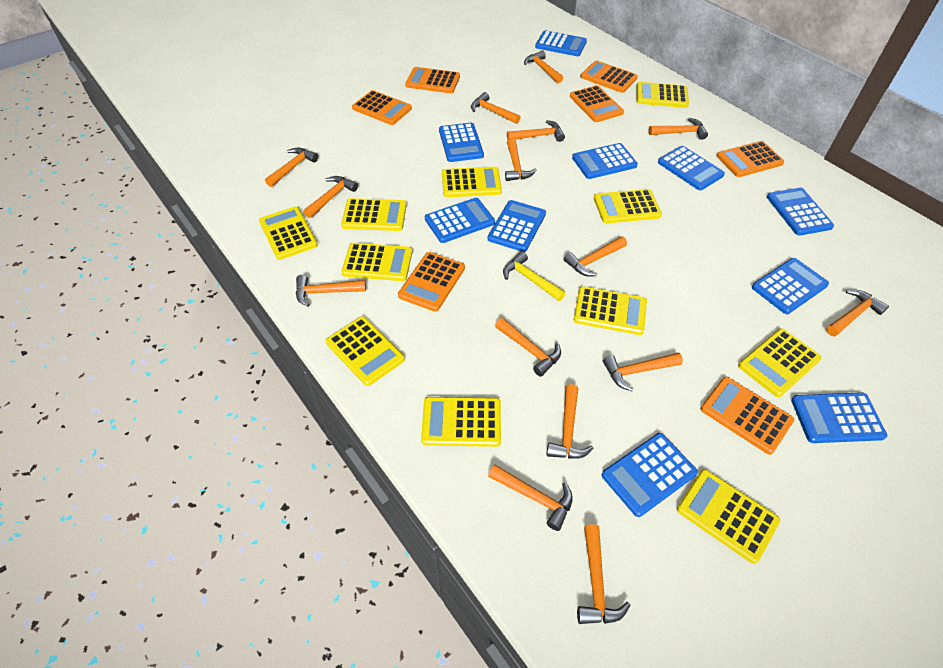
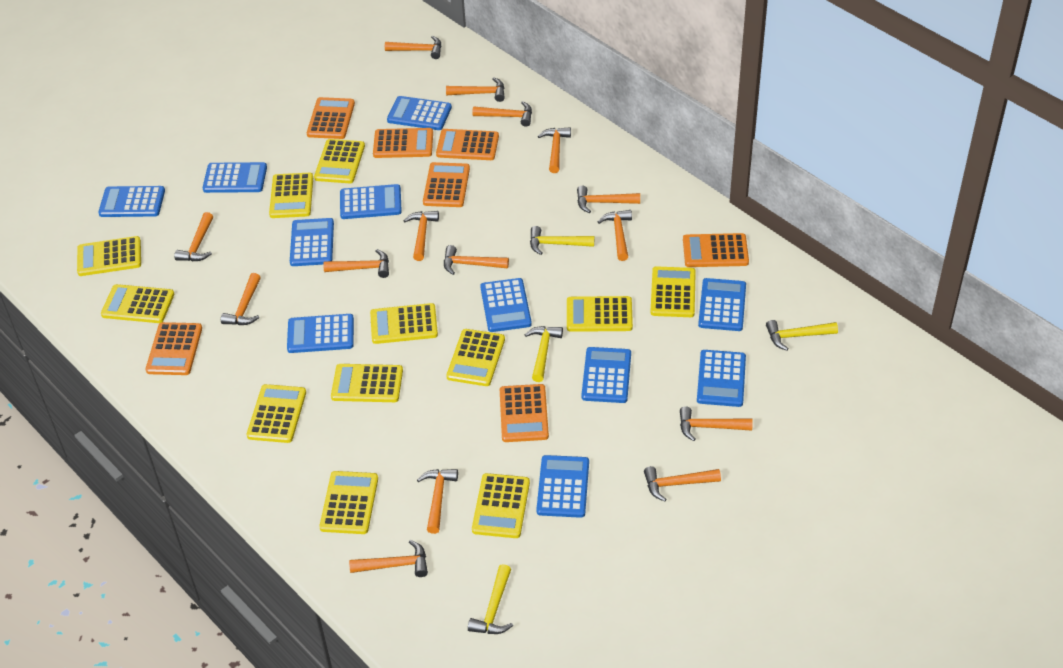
blue calculator: 10 -> 11
yellow calculator: 11 -> 12
yellow hammer: 1 -> 4

